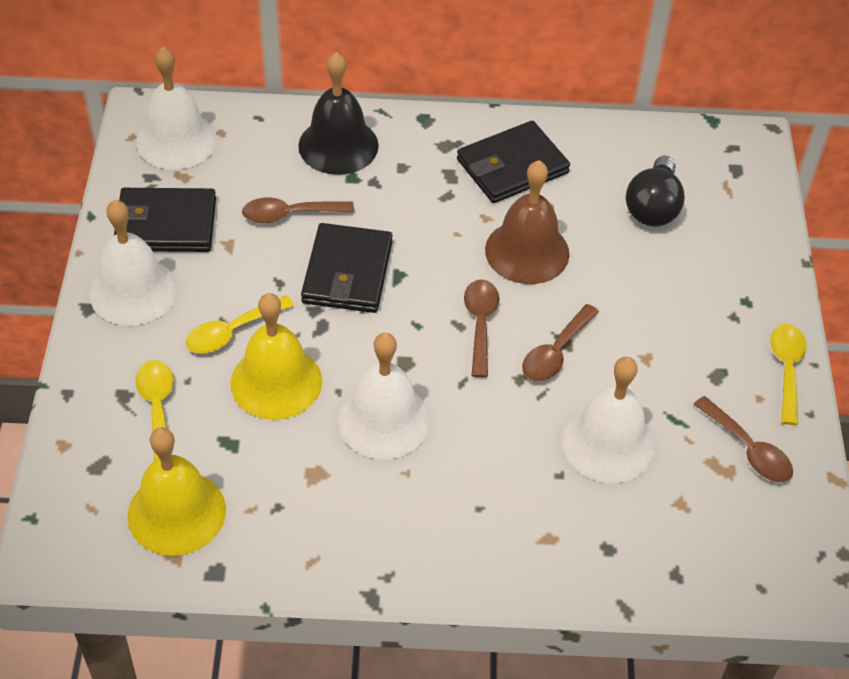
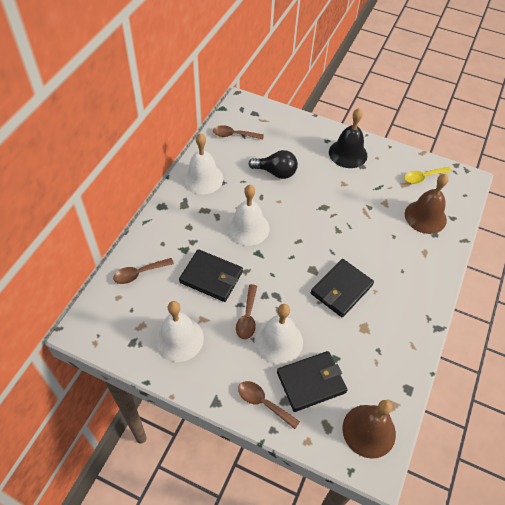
brown bell: 1 -> 2
yellow bell: 2 -> 0
yellow spoon: 3 -> 1

